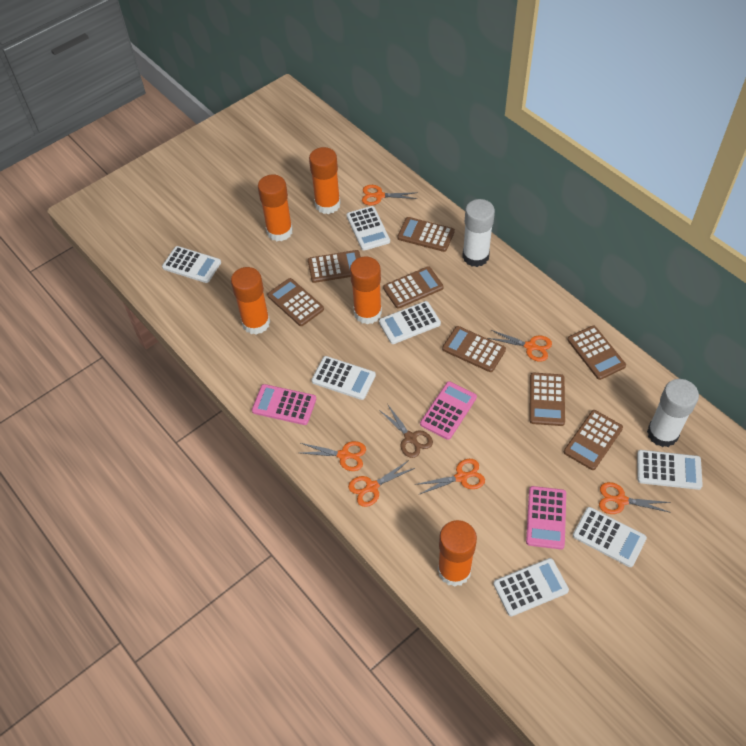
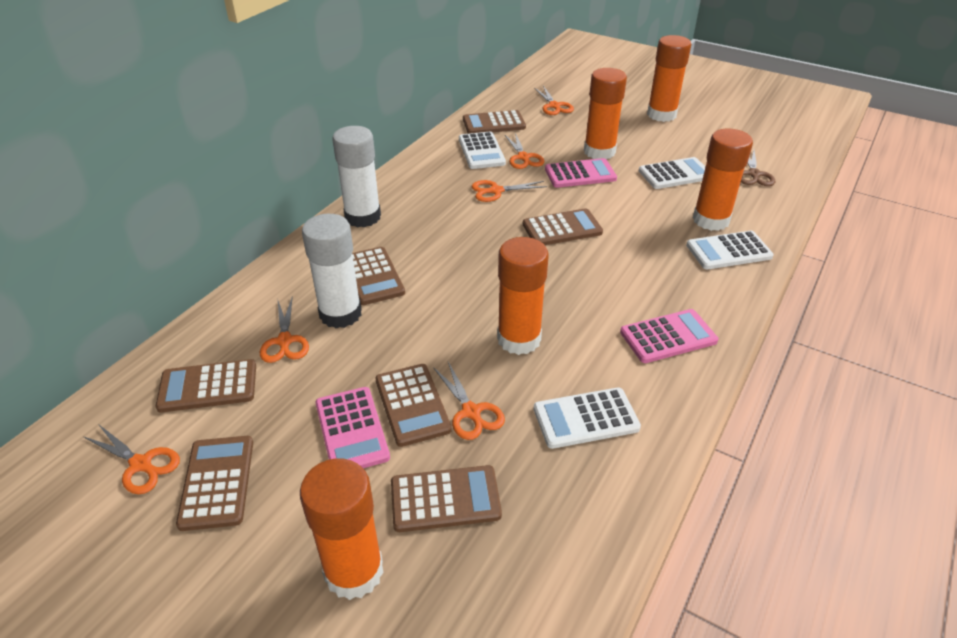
brown calculator: 8 -> 7
white calculator: 7 -> 4

